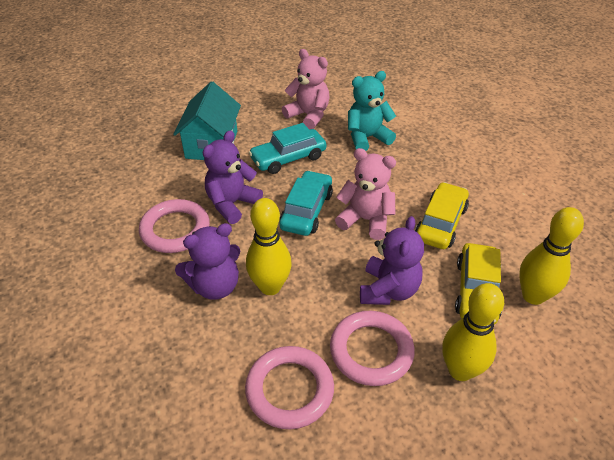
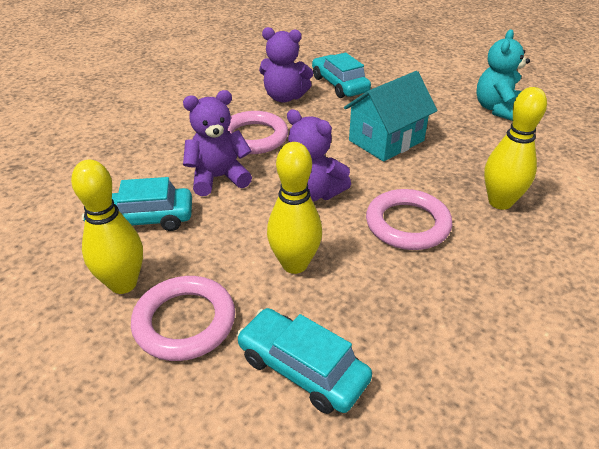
pink teddy bear: 2 -> 0
turquoise car: 2 -> 3
yellow car: 2 -> 0

